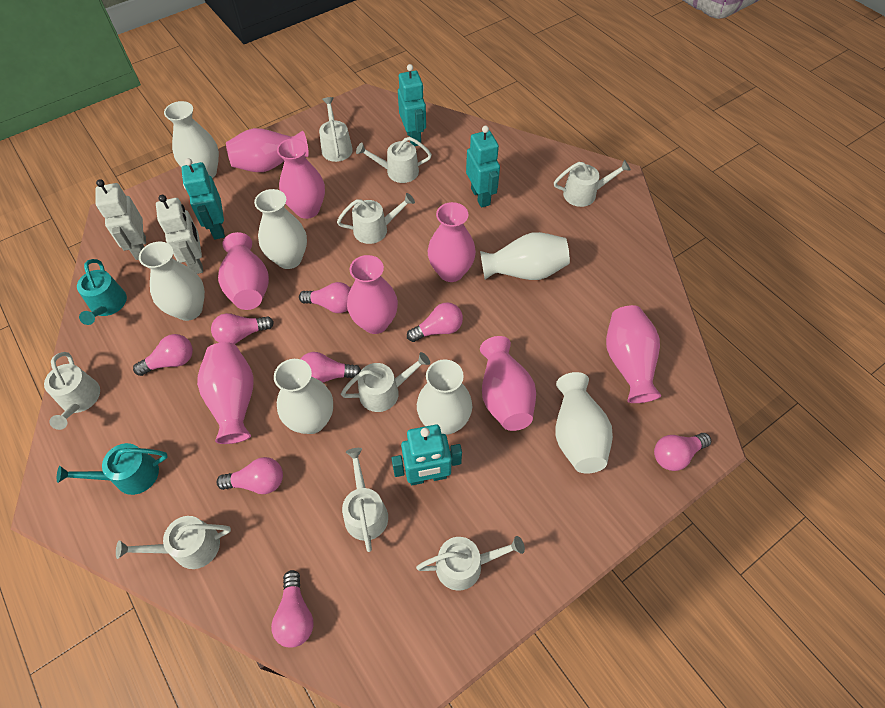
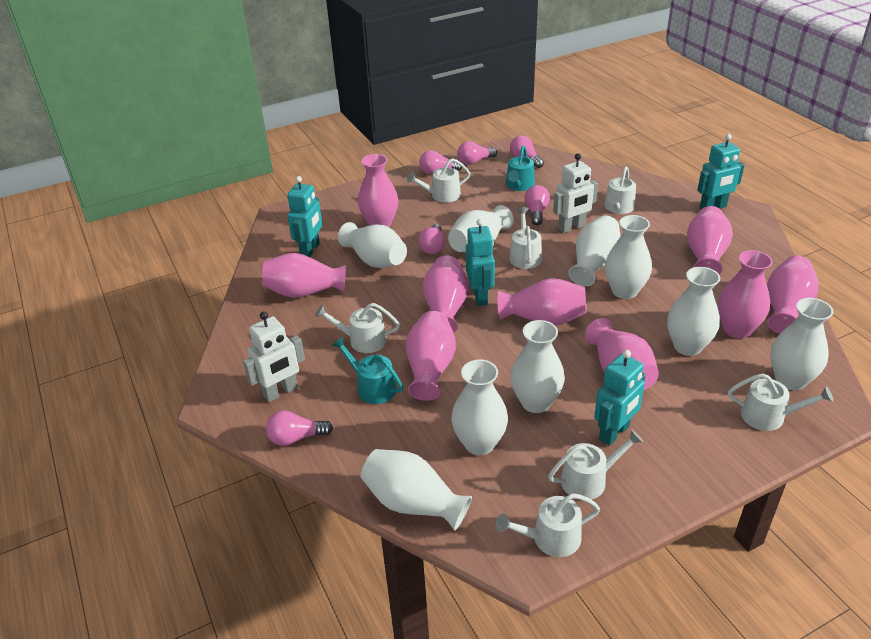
pink light bulb: 8 -> 6
pink vase: 8 -> 9
white vase: 7 -> 9
white watering can: 9 -> 7

